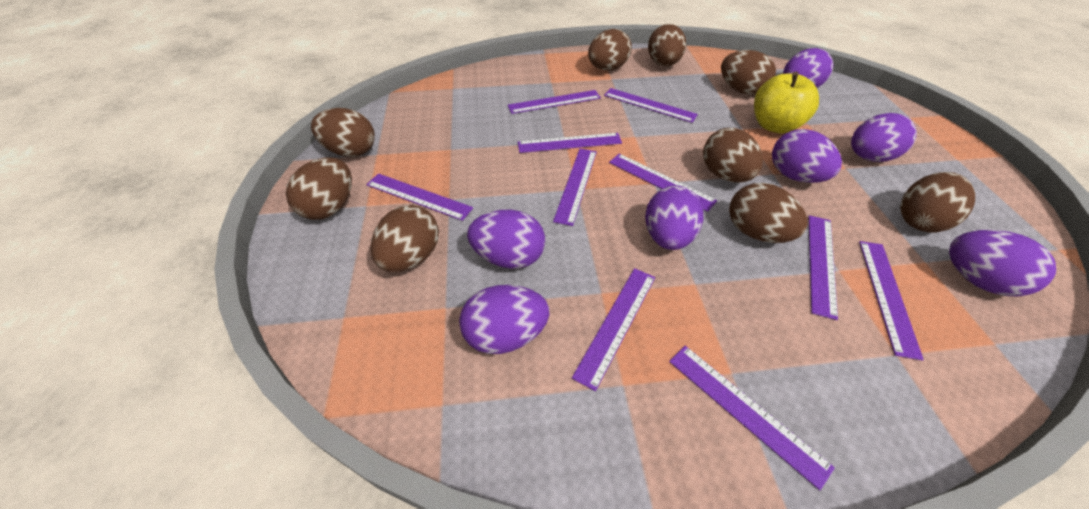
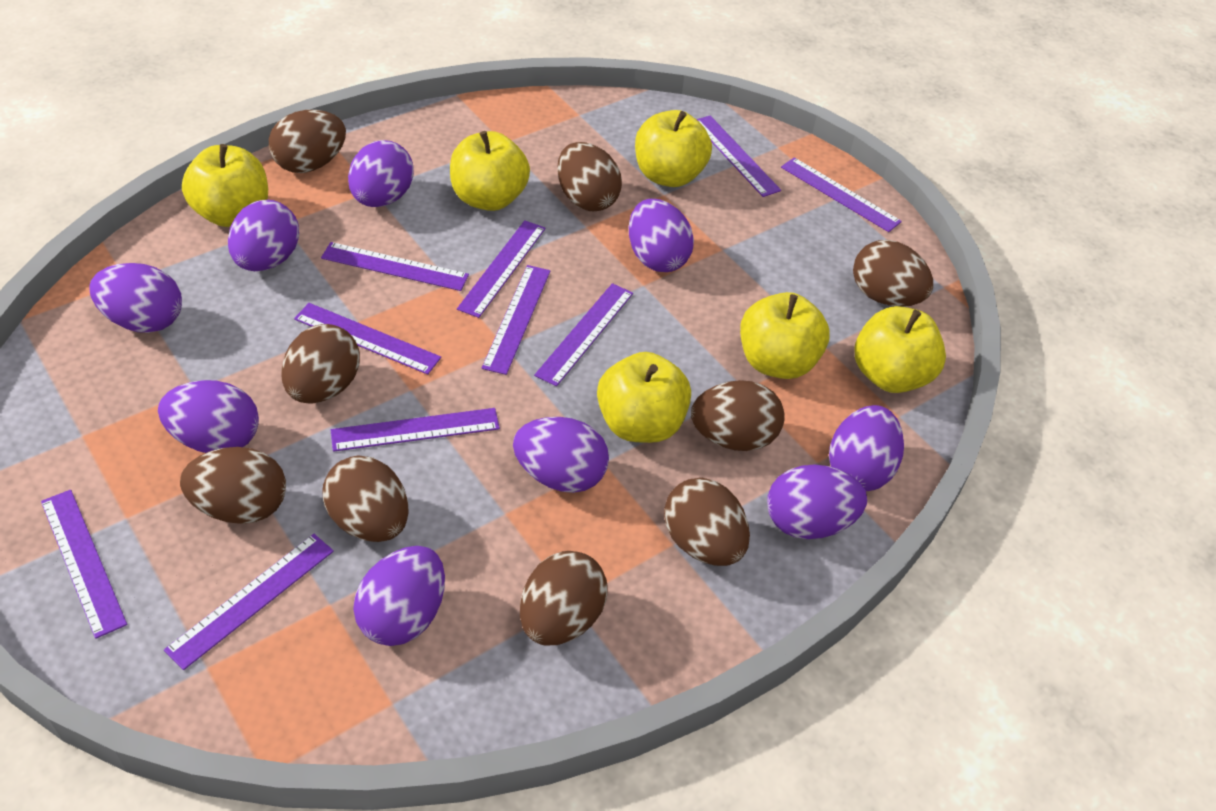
purple egg: 7 -> 9
yellow apple: 1 -> 6

